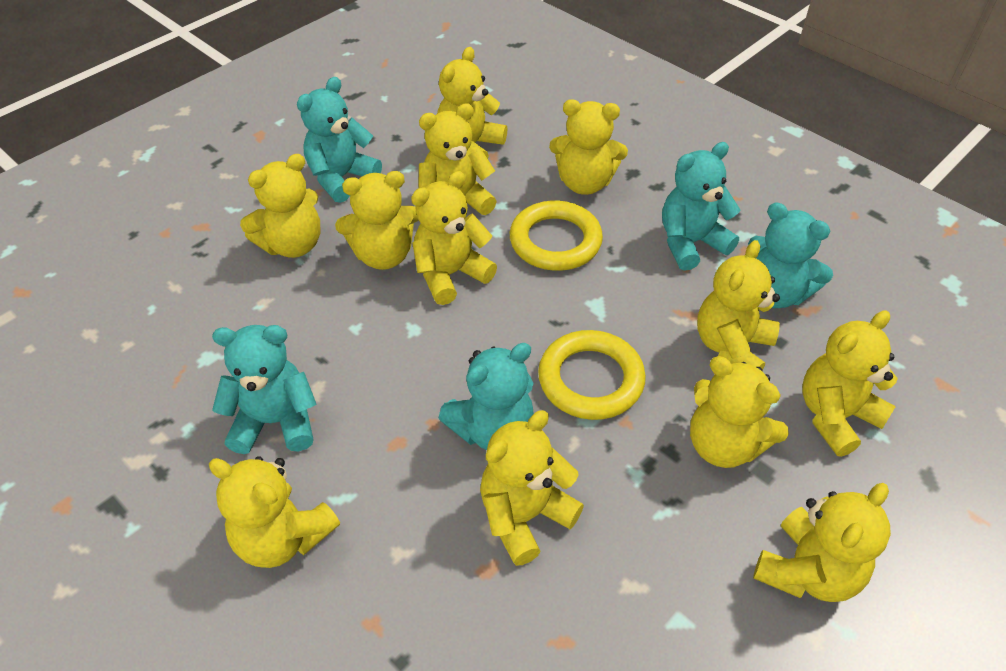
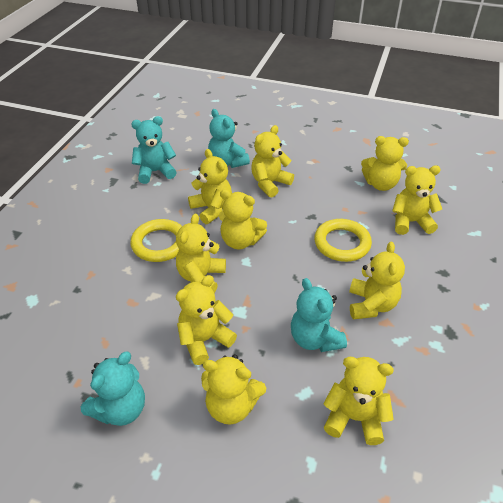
turquoise teddy bear: 5 -> 4
yellow teddy bear: 12 -> 10

